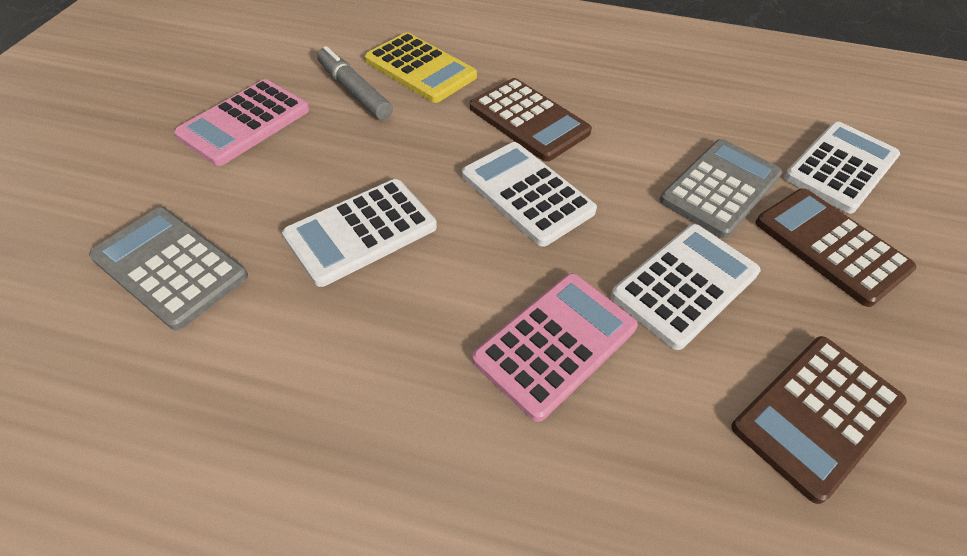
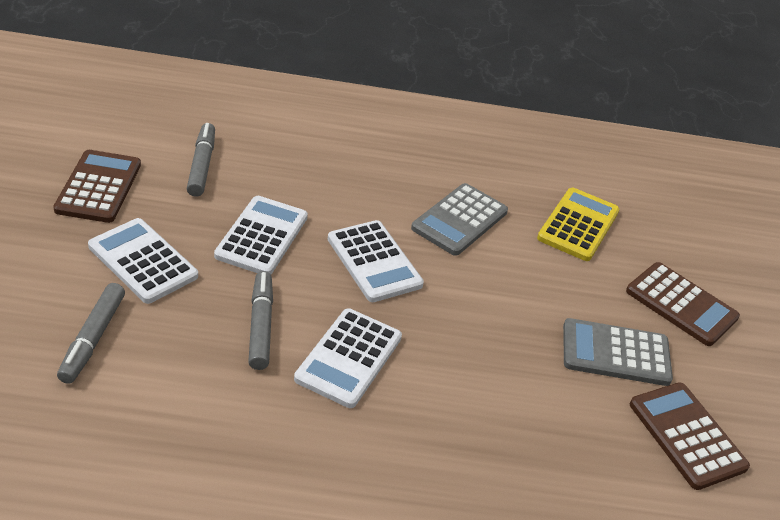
grey marker: 1 -> 3
pink calculator: 2 -> 0

